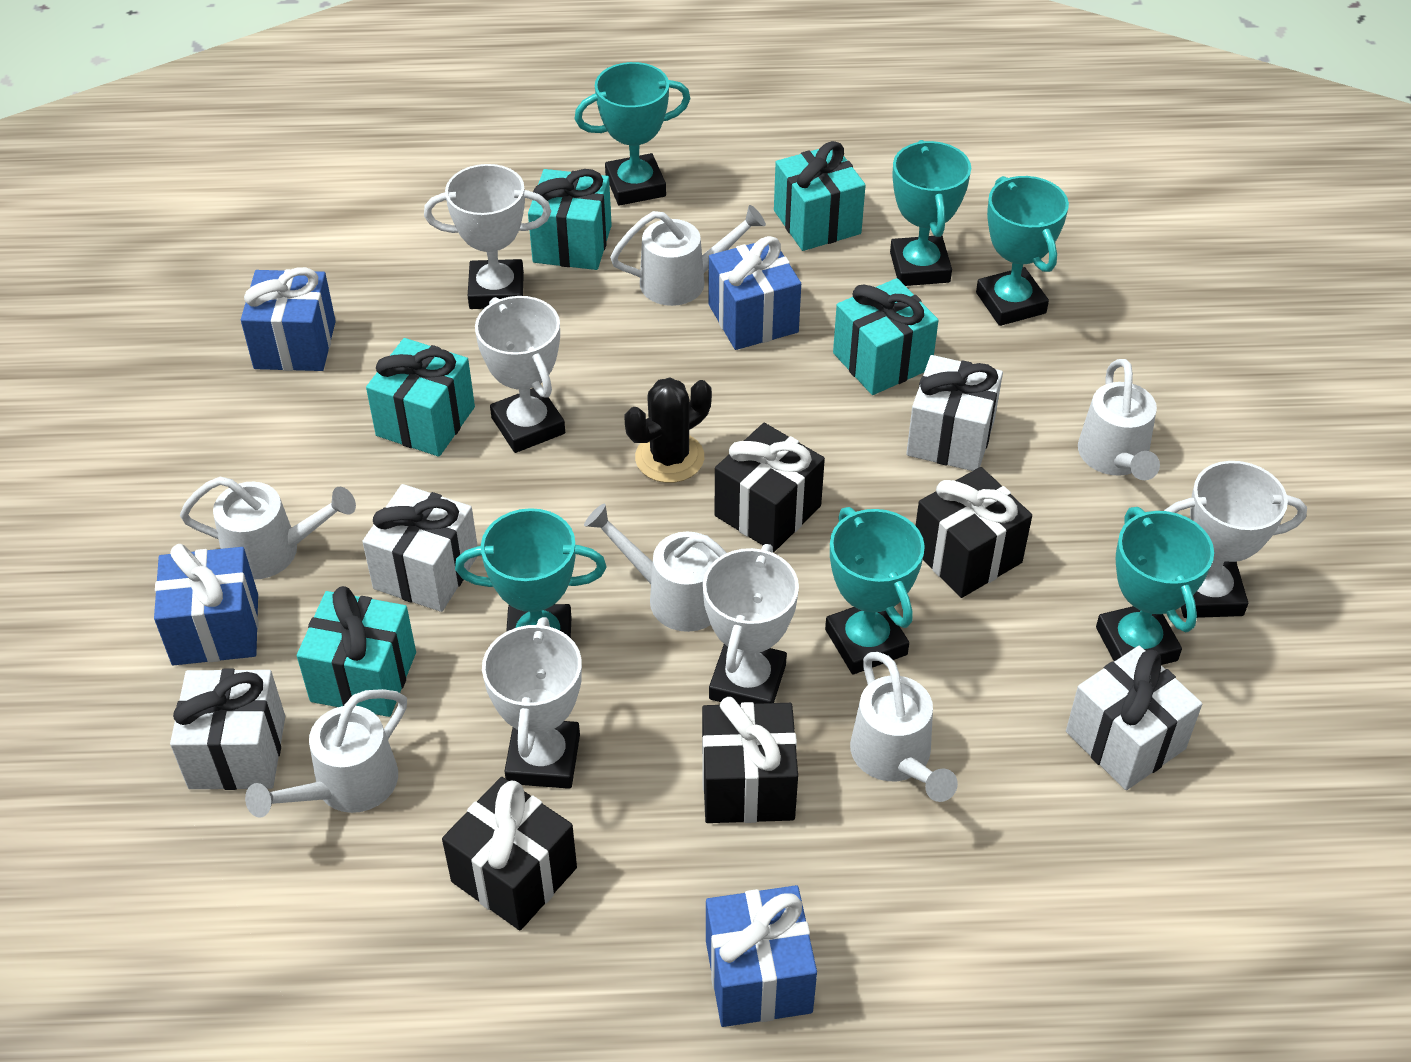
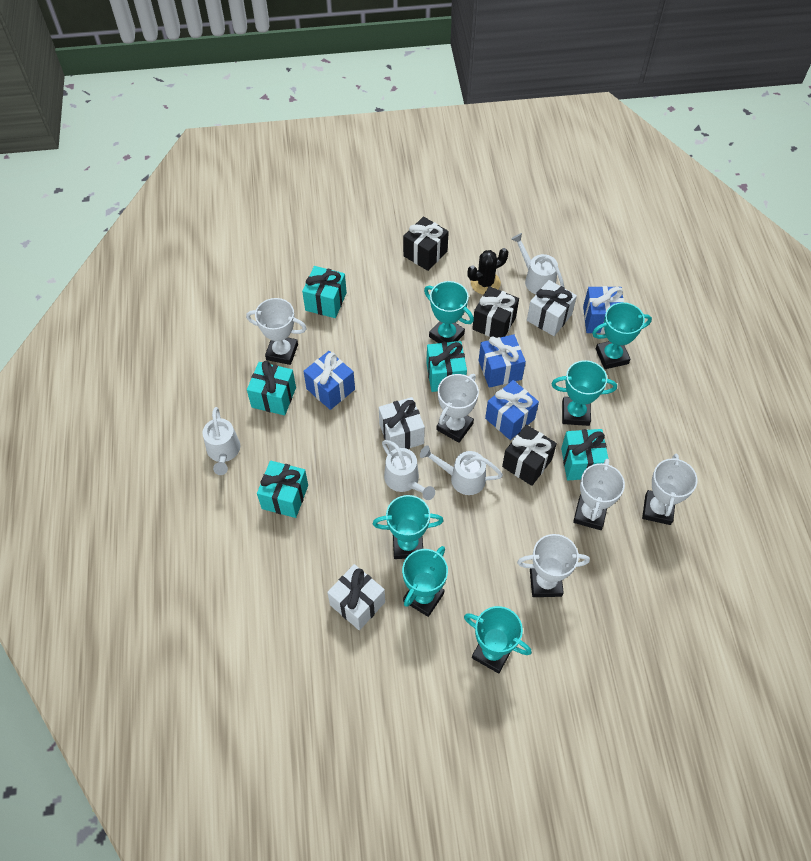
black gift: 4 -> 3
white gift: 4 -> 3
white watering can: 6 -> 4

